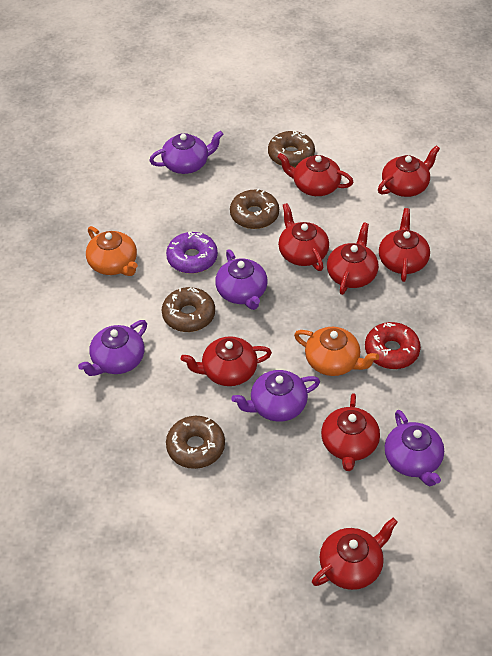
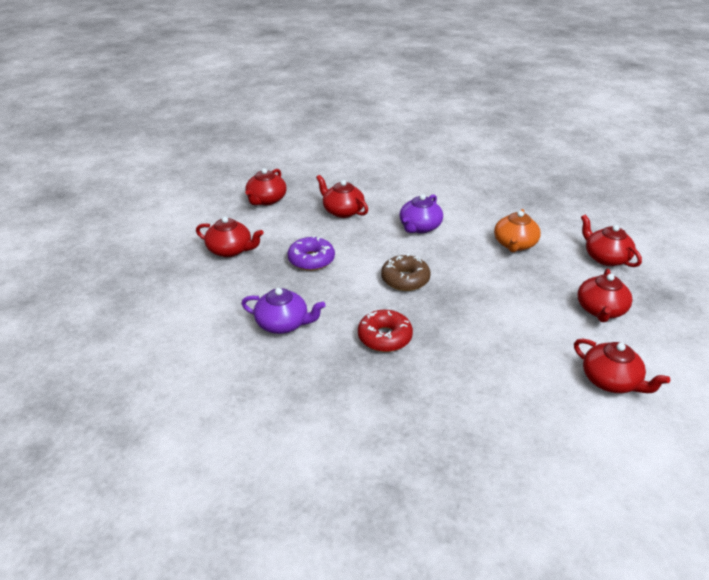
brown donut: 4 -> 1
orange teapot: 2 -> 1
purple teapot: 5 -> 2
red teapot: 8 -> 6

